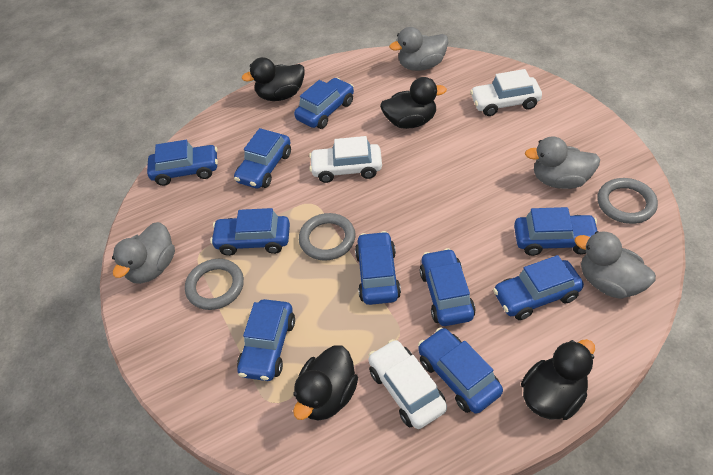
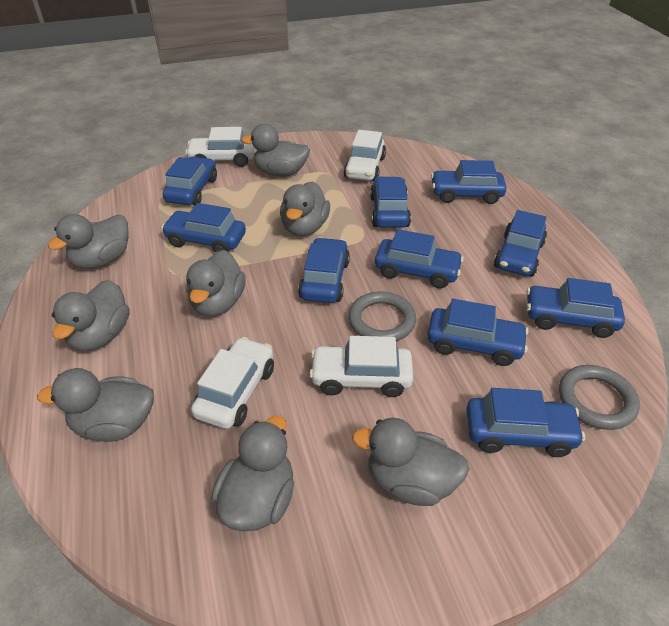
black duck: 4 -> 0
grey duck: 4 -> 8
grey ring: 3 -> 2
white car: 3 -> 4

